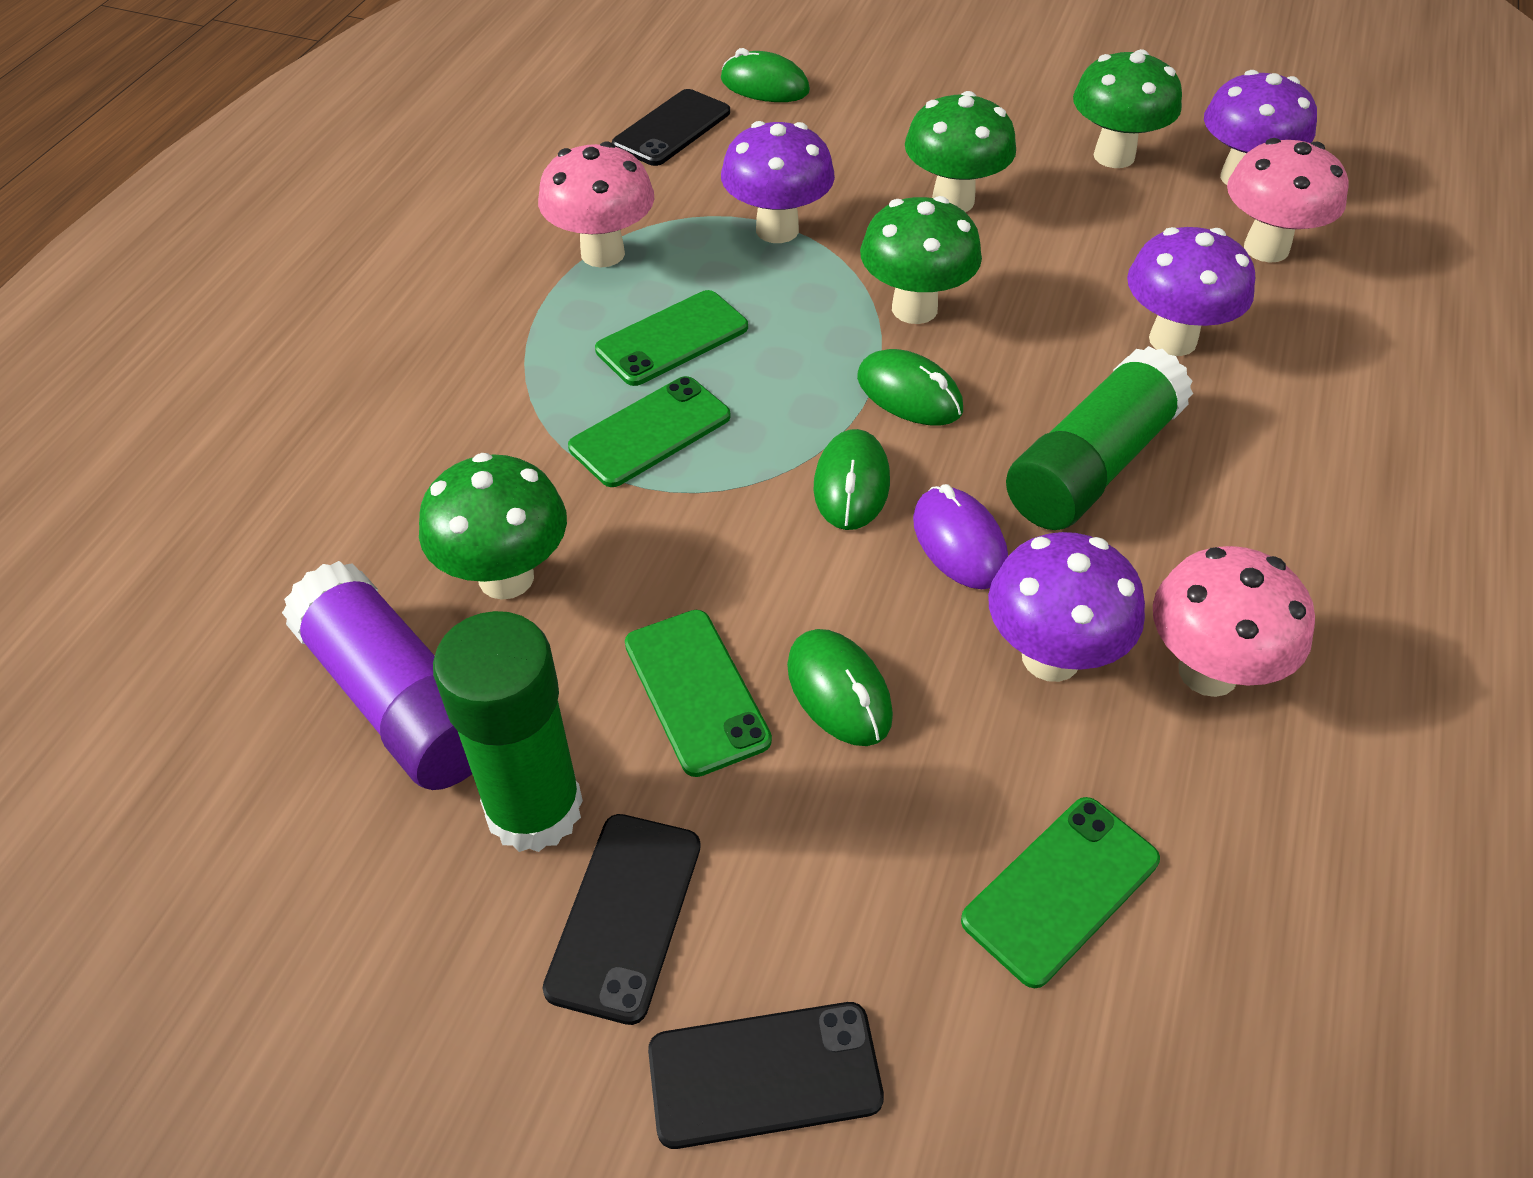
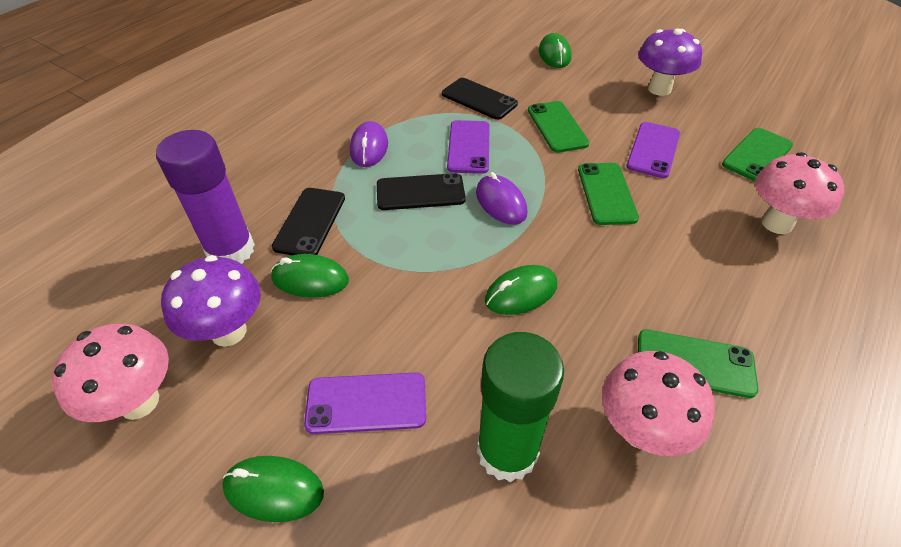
green glue stick: 2 -> 1
green mushroom: 4 -> 0
purple mouse: 1 -> 2
purple mushroom: 4 -> 2
purple phone: 0 -> 3

